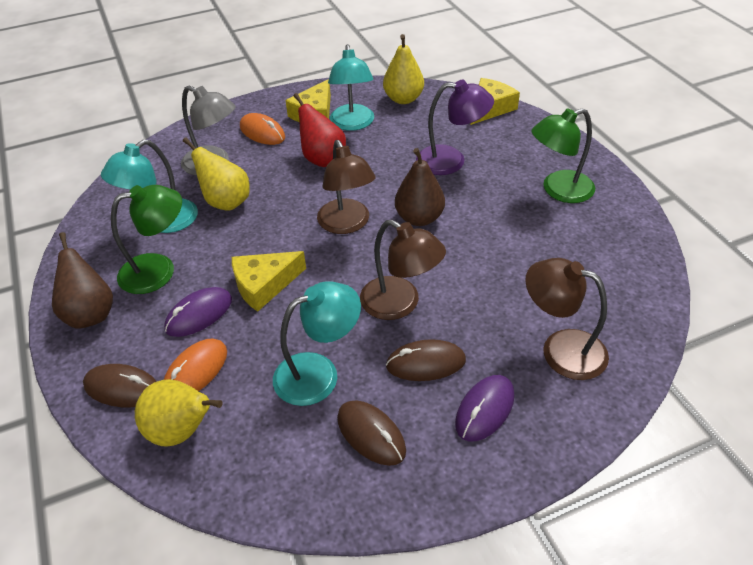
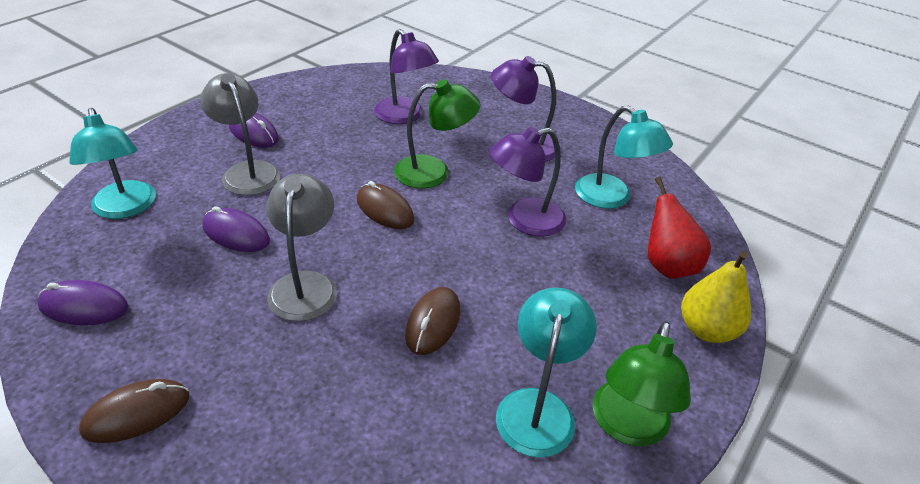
brown lamp: 3 -> 0
brown pear: 2 -> 0
grey lamp: 1 -> 2
orange mouse: 2 -> 0
purple lamp: 1 -> 3
purple mouse: 2 -> 3
yellow cheese: 3 -> 0
yellow pear: 3 -> 1

